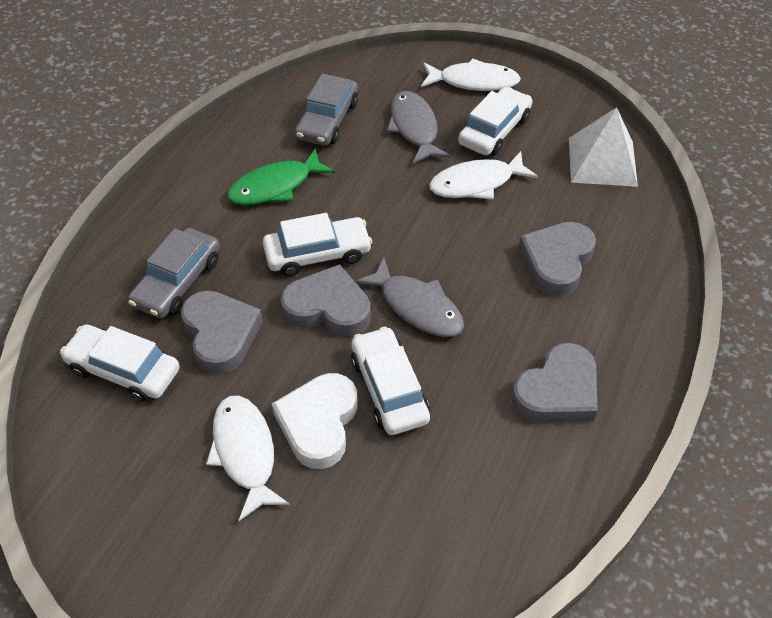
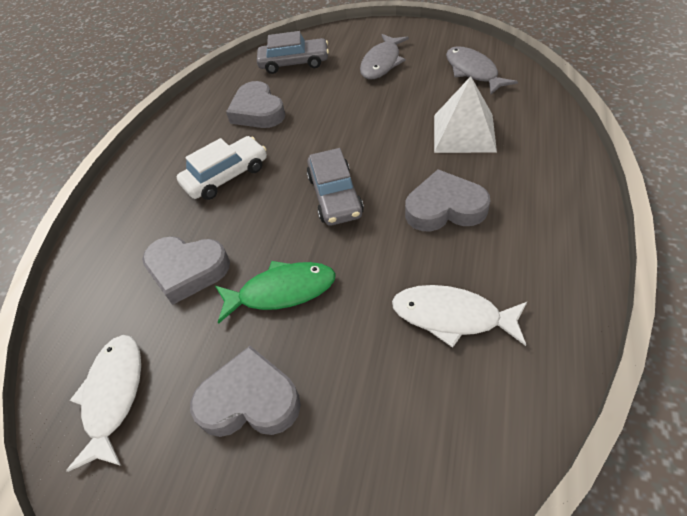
white car: 4 -> 1
white fish: 3 -> 2
white heart: 1 -> 0

